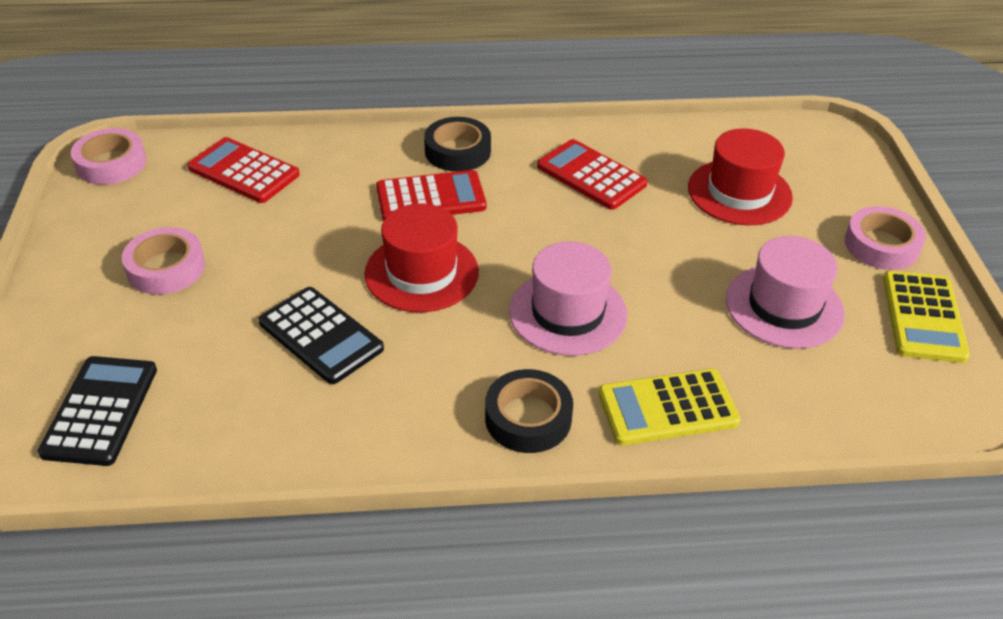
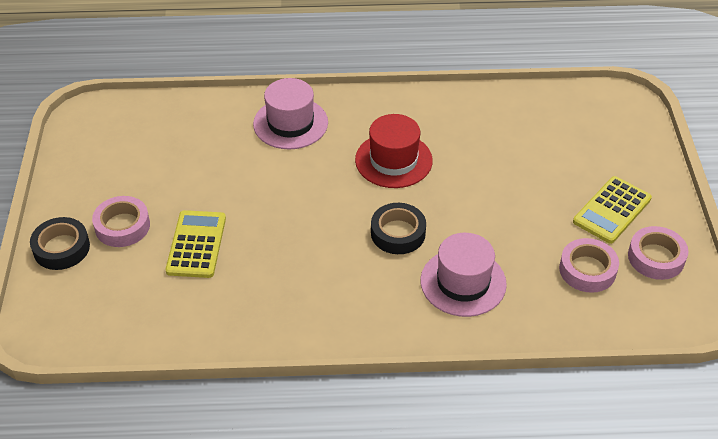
black calculator: 2 -> 0
red calculator: 3 -> 0
red hat: 2 -> 1

